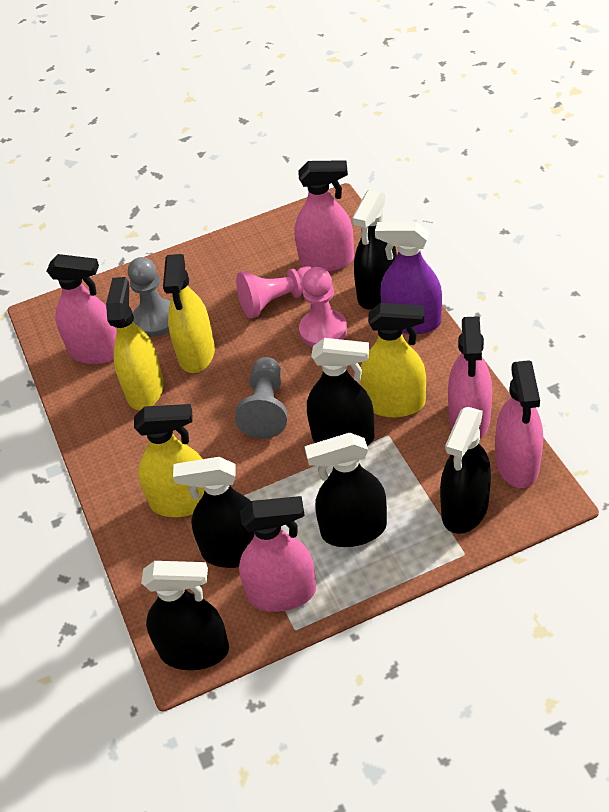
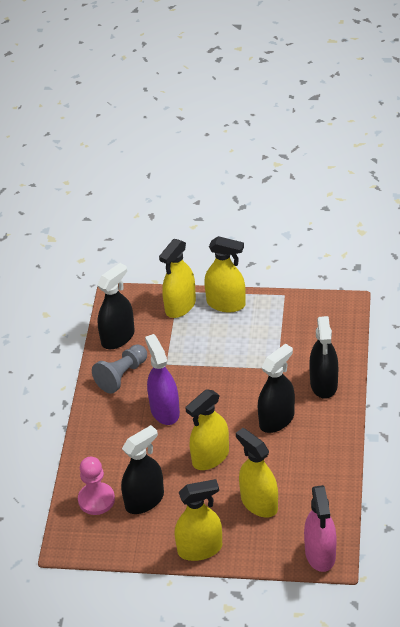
black spray bottle: 6 -> 4
grey pawn: 2 -> 1
pink pawn: 2 -> 1
pink spray bottle: 5 -> 1
yellow spray bottle: 4 -> 5

